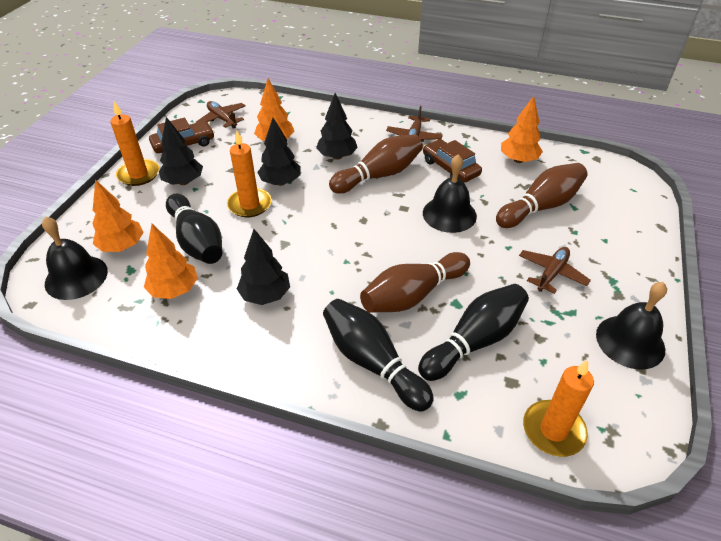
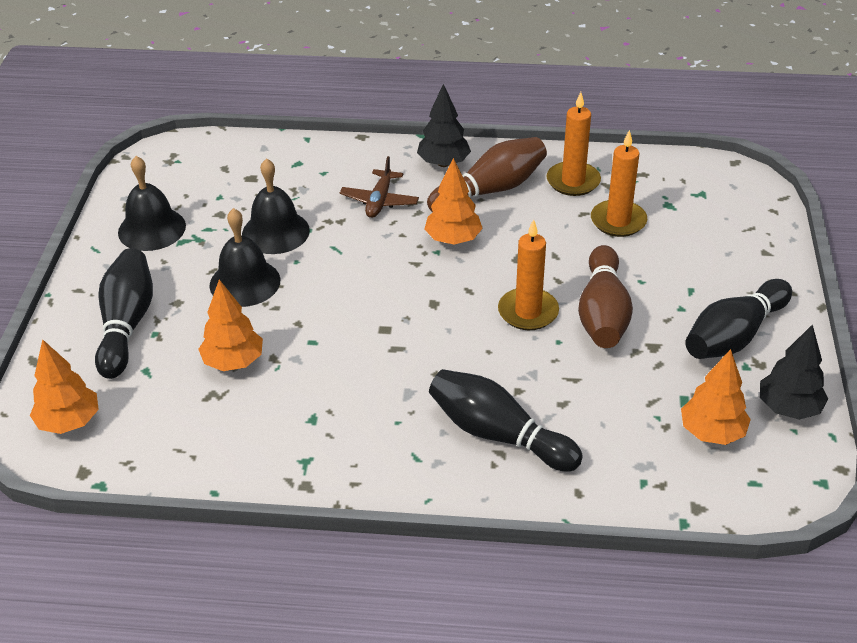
black tree: 4 -> 2
brown bowling pin: 3 -> 2
brown car: 2 -> 0
brown plane: 3 -> 1

